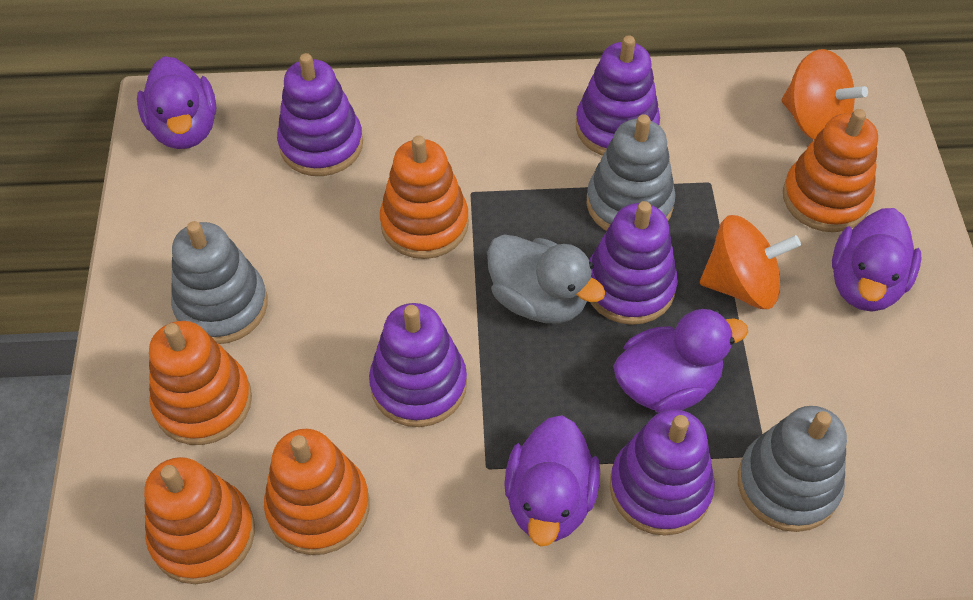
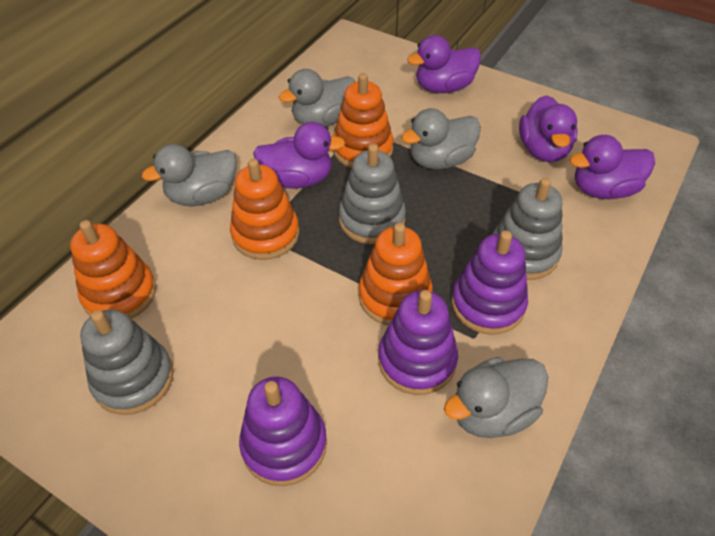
grey duck: 1 -> 4
orange spinning top: 2 -> 0
orange stacking toy: 5 -> 4
purple stacking toy: 5 -> 3

